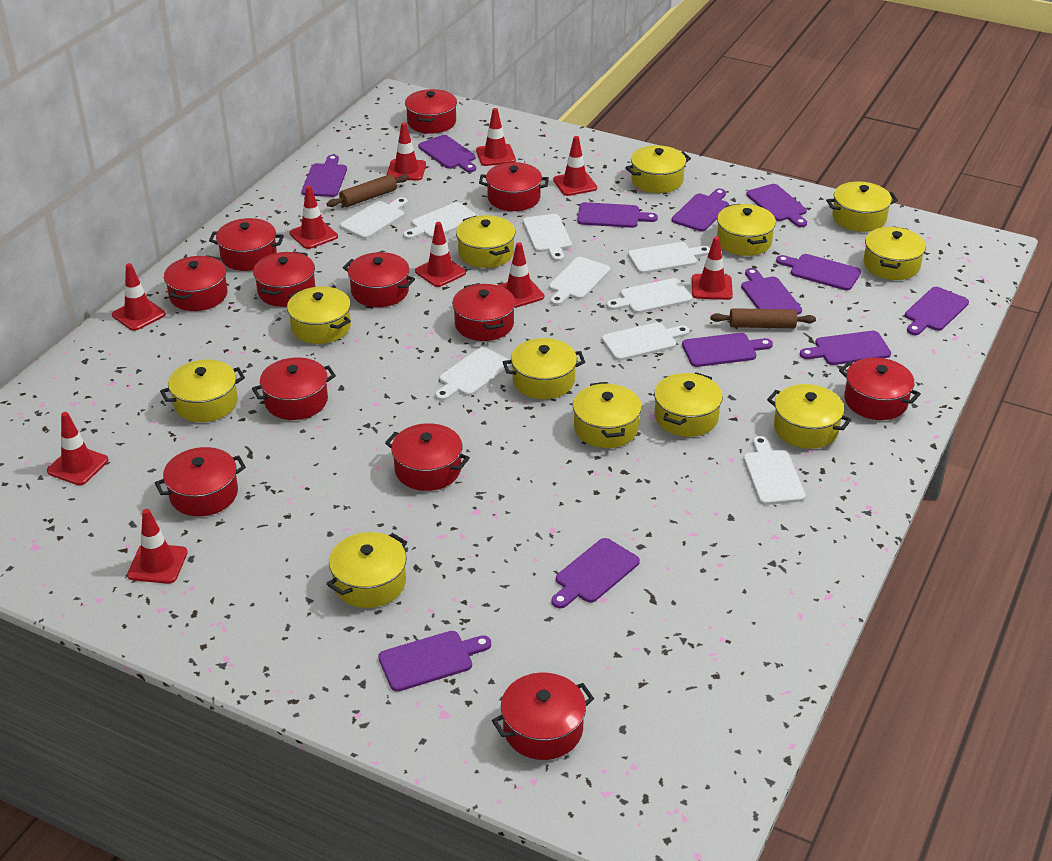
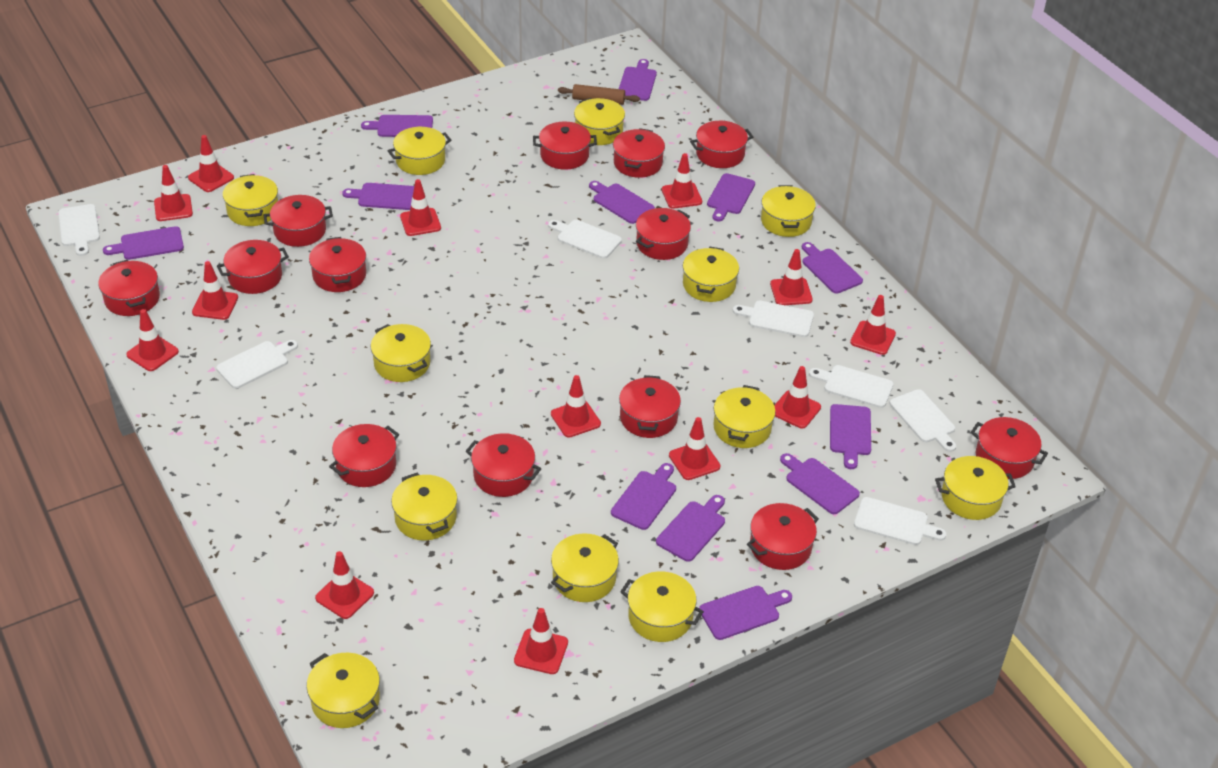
brown rolling pin: 2 -> 1
red pot: 12 -> 13
red traffic cone: 10 -> 13
white cutting board: 9 -> 7

